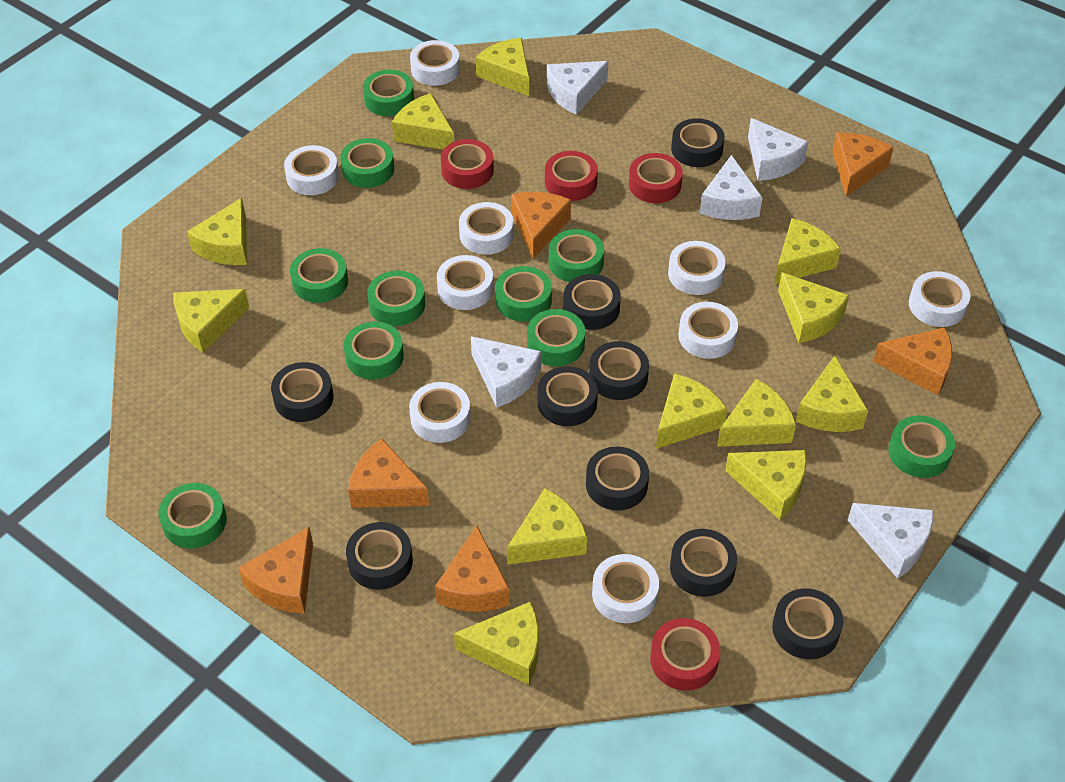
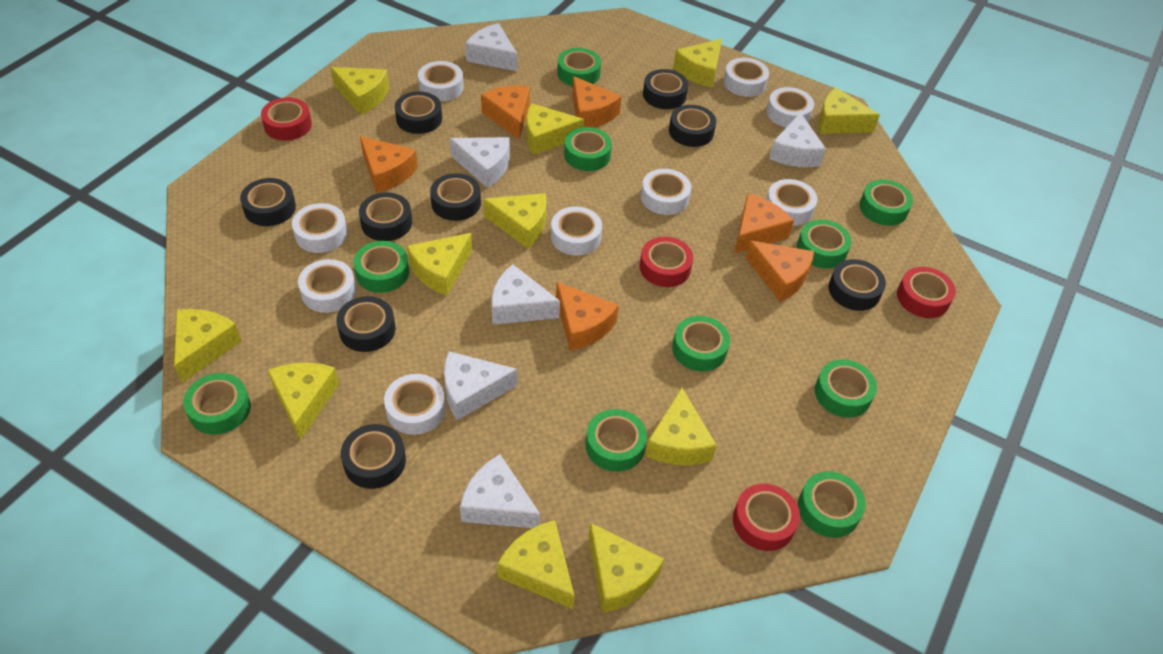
white cheese: 5 -> 6
yellow cheese: 12 -> 11

